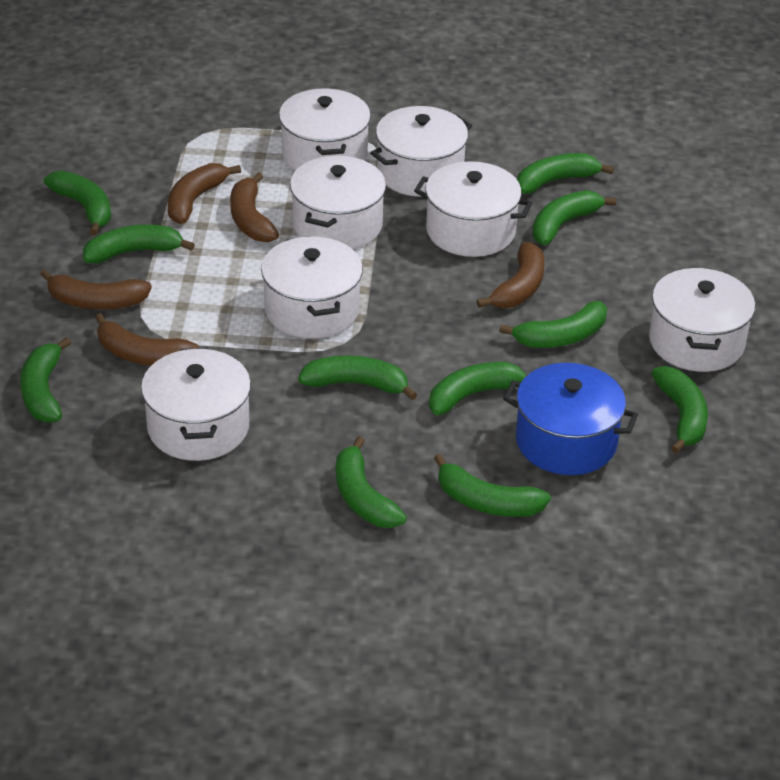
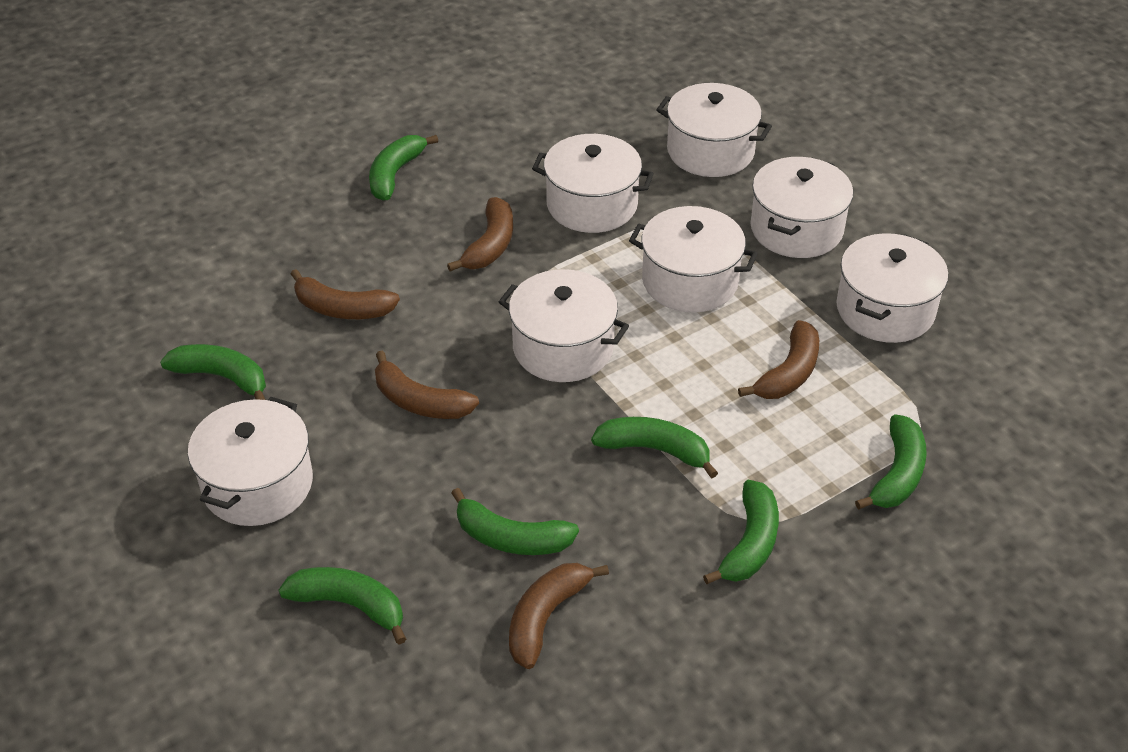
blue pot: 1 -> 0
green banana: 11 -> 7

